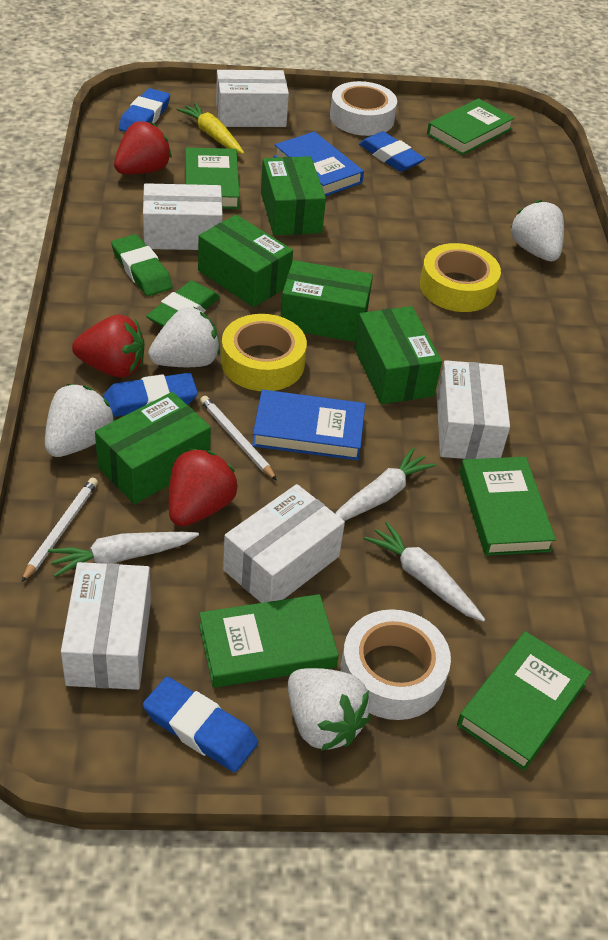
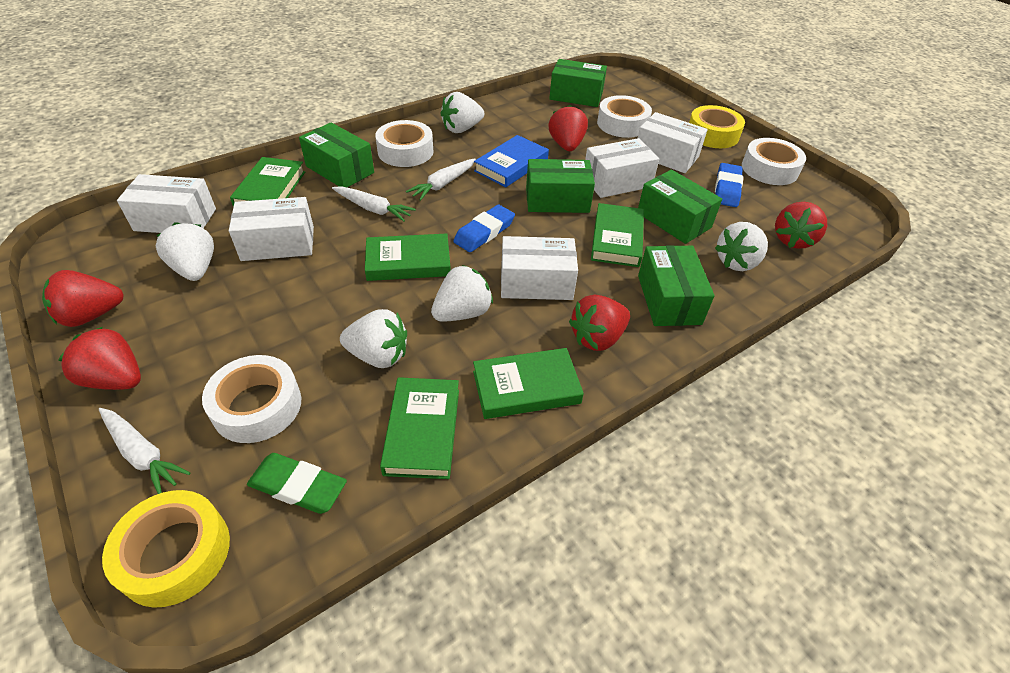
blue book: 2 -> 1
blue eraser: 4 -> 2
green eraser: 2 -> 1
red strawberry: 3 -> 5
white pencil: 2 -> 0
white strawberry: 4 -> 5
white tape: 2 -> 4
yellow carrot: 1 -> 0

